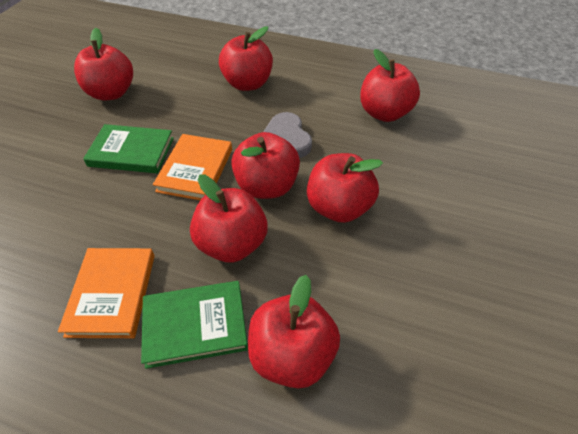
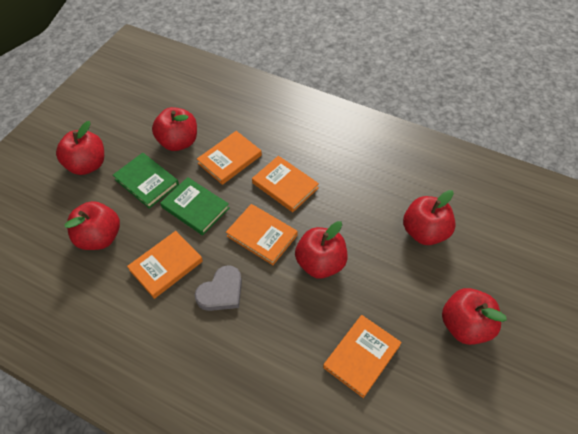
orange book: 2 -> 5
red apple: 7 -> 6

